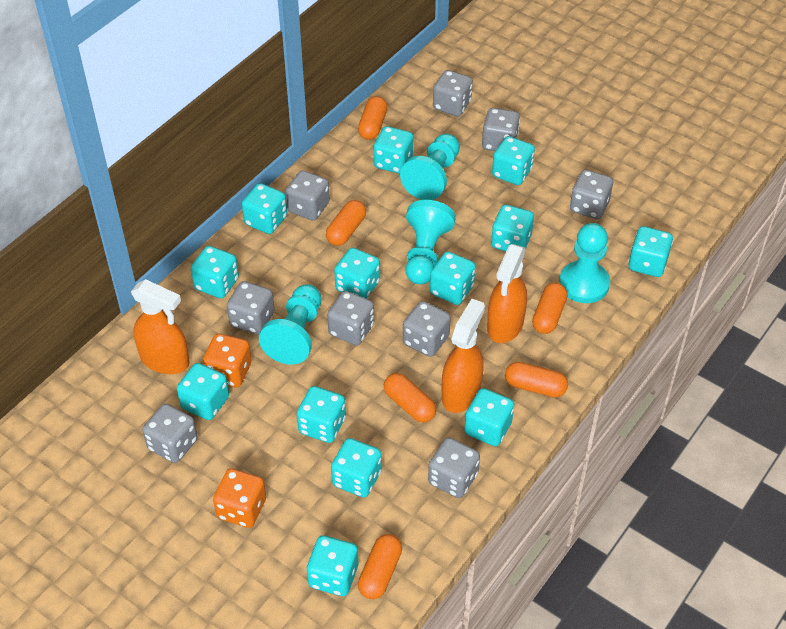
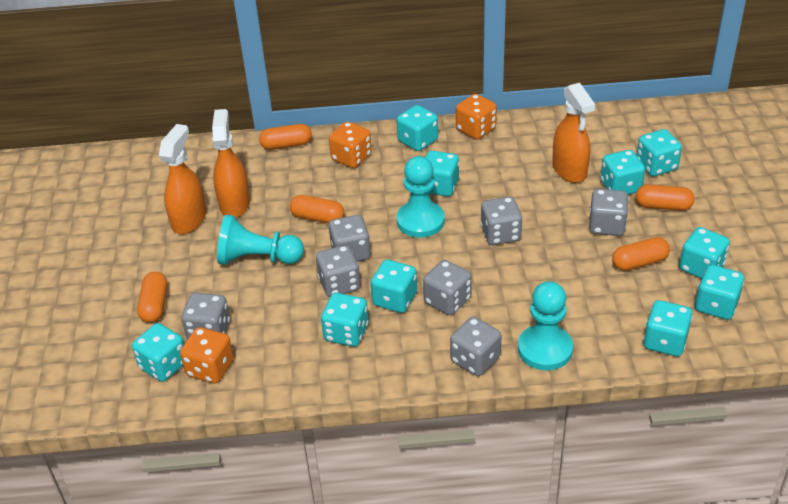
grey dice: 9 -> 7
orange capsule: 6 -> 5
orange dice: 2 -> 3
turquoise dice: 13 -> 10
turquoise pawn: 4 -> 3

